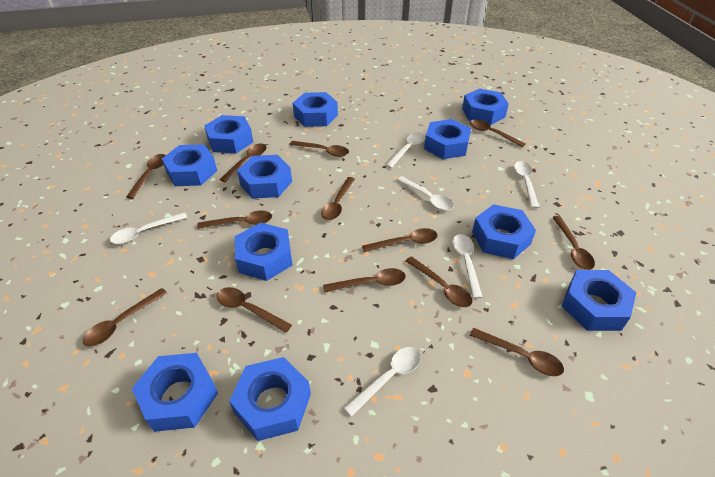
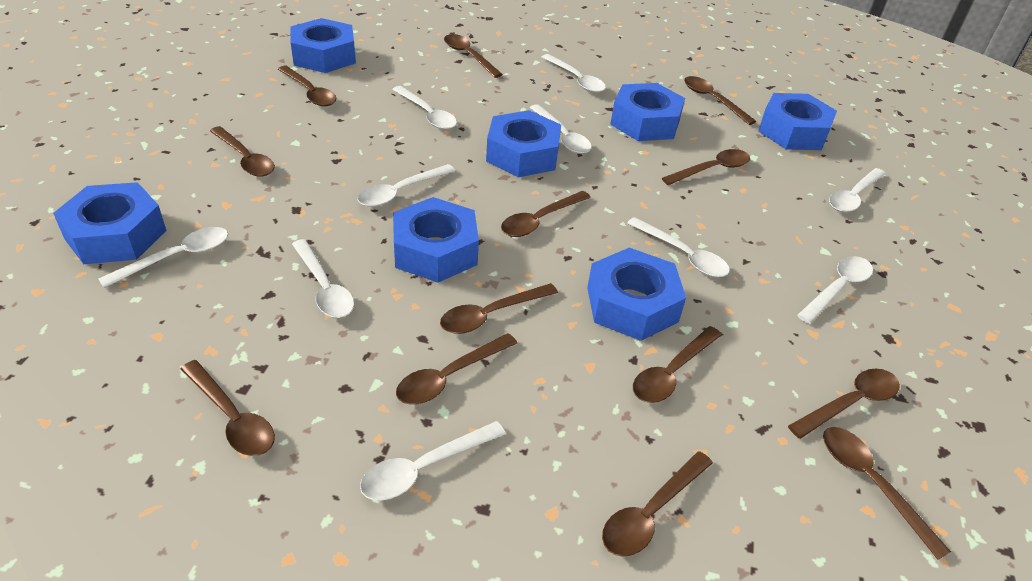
blue nut: 11 -> 7
white spoon: 6 -> 10

